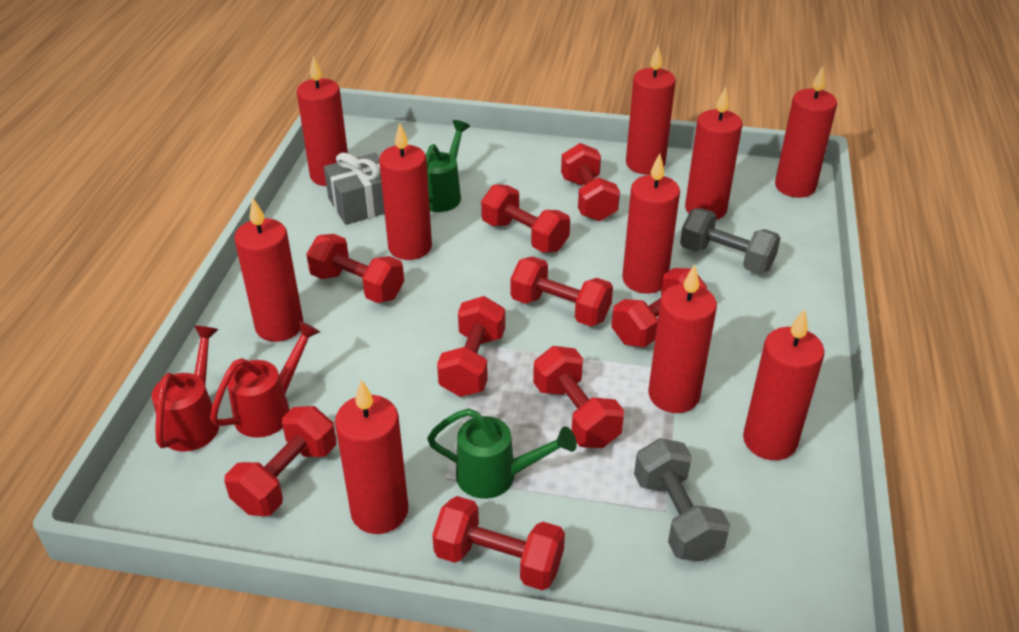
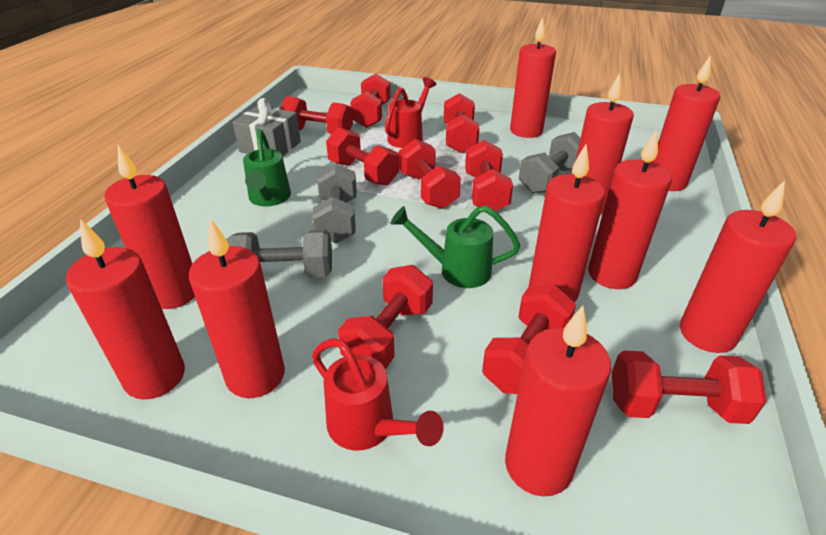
grey dumbbell: 2 -> 3

